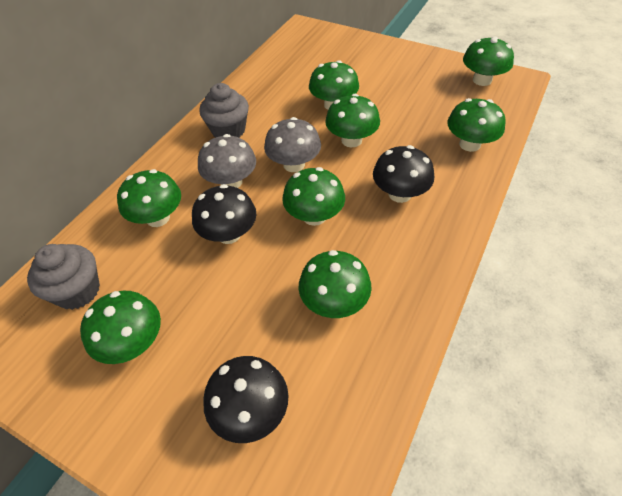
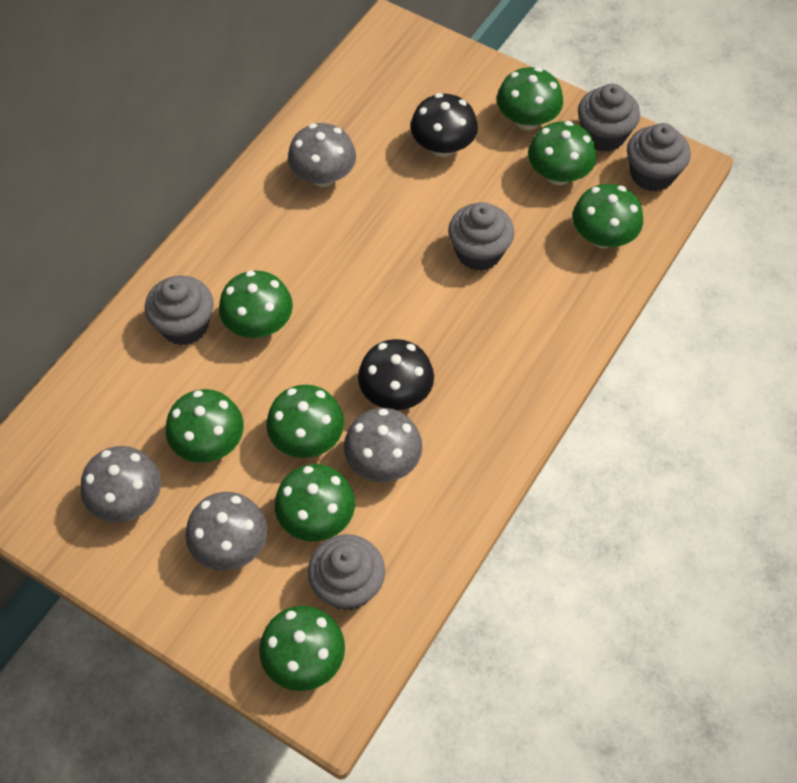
black mushroom: 3 -> 2
grey cupcake: 2 -> 5
grey mushroom: 2 -> 4

